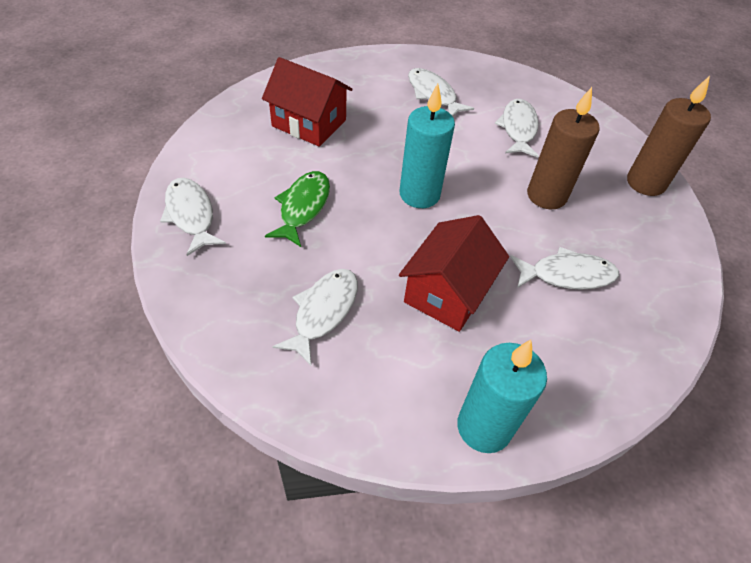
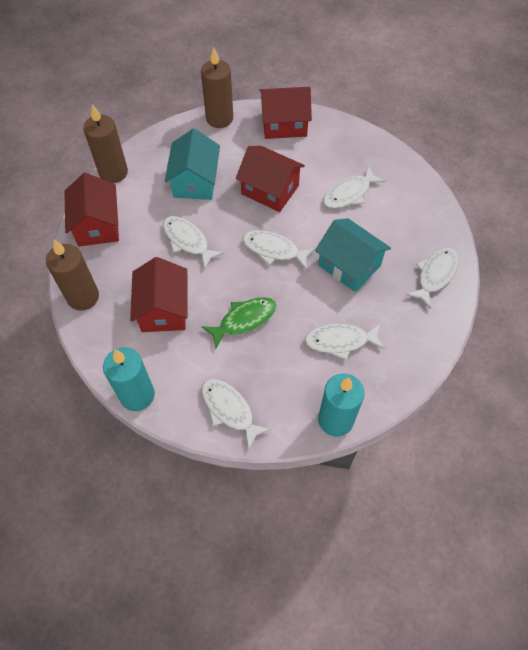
brown candle: 2 -> 3
red house: 2 -> 4
turquoise house: 0 -> 2
white fish: 5 -> 6

